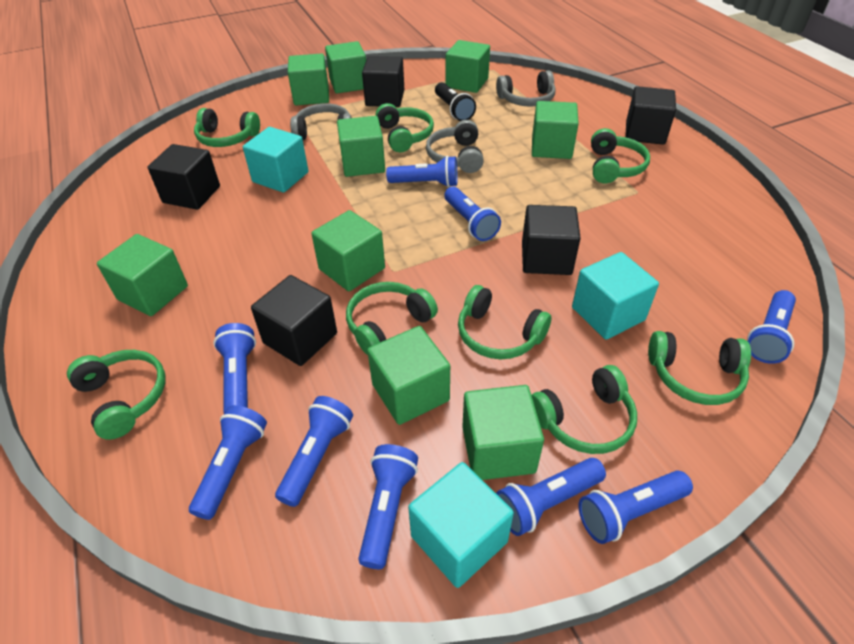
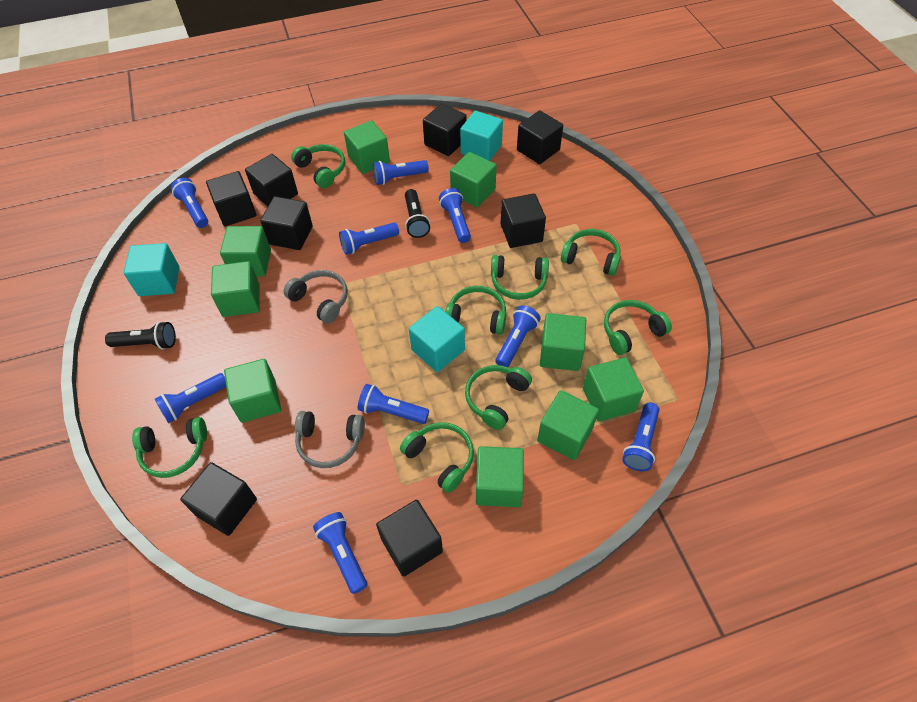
black cube: 5 -> 8
black flashlight: 1 -> 2
grey headphones: 3 -> 2

